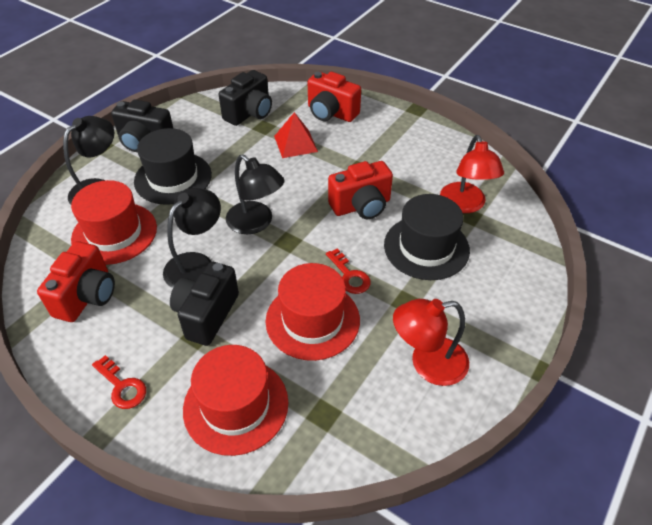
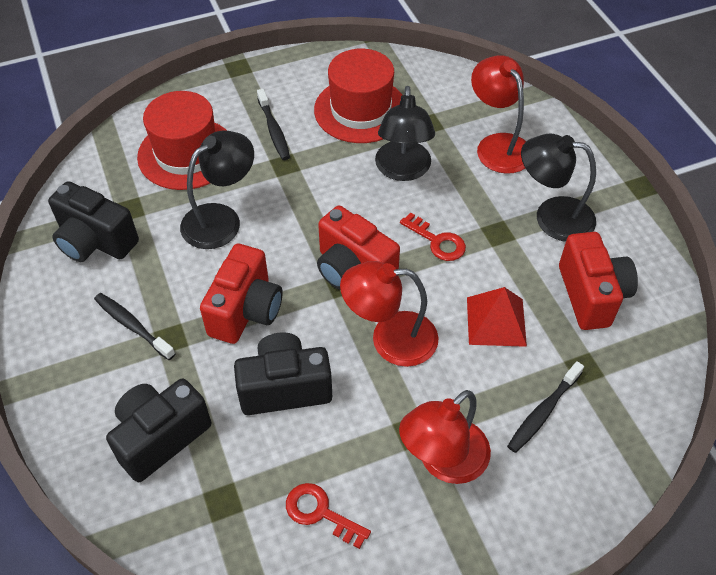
black hat: 2 -> 0
black toothbrush: 0 -> 3
red hat: 3 -> 2
red lamp: 2 -> 3

